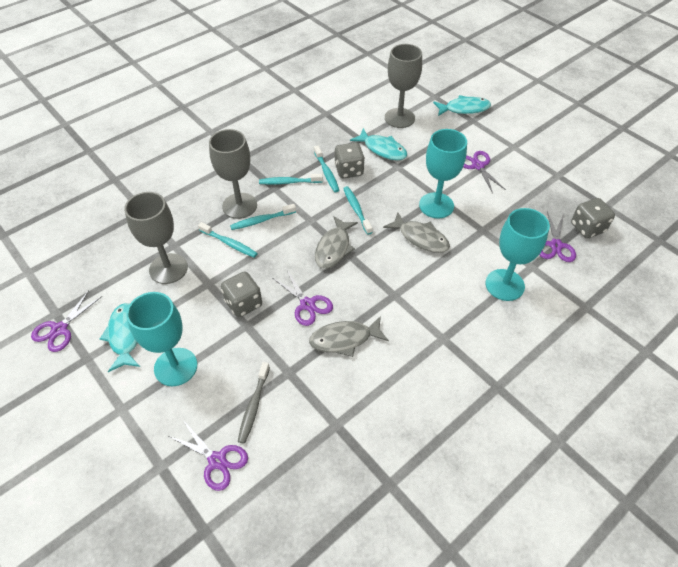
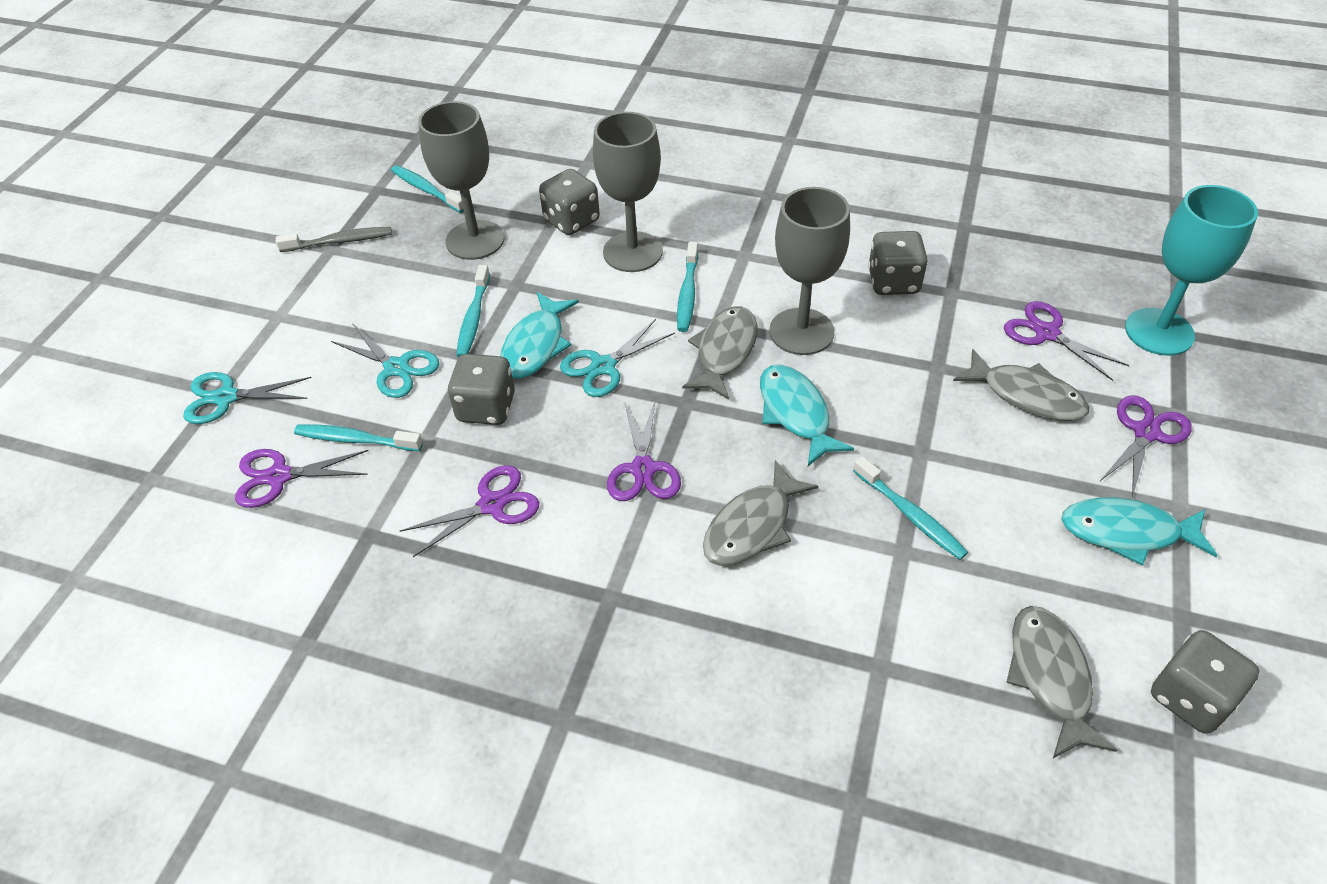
grey dice: 3 -> 4
grey fish: 3 -> 4
turquoise goblet: 3 -> 1
turquoise scissors: 0 -> 3

